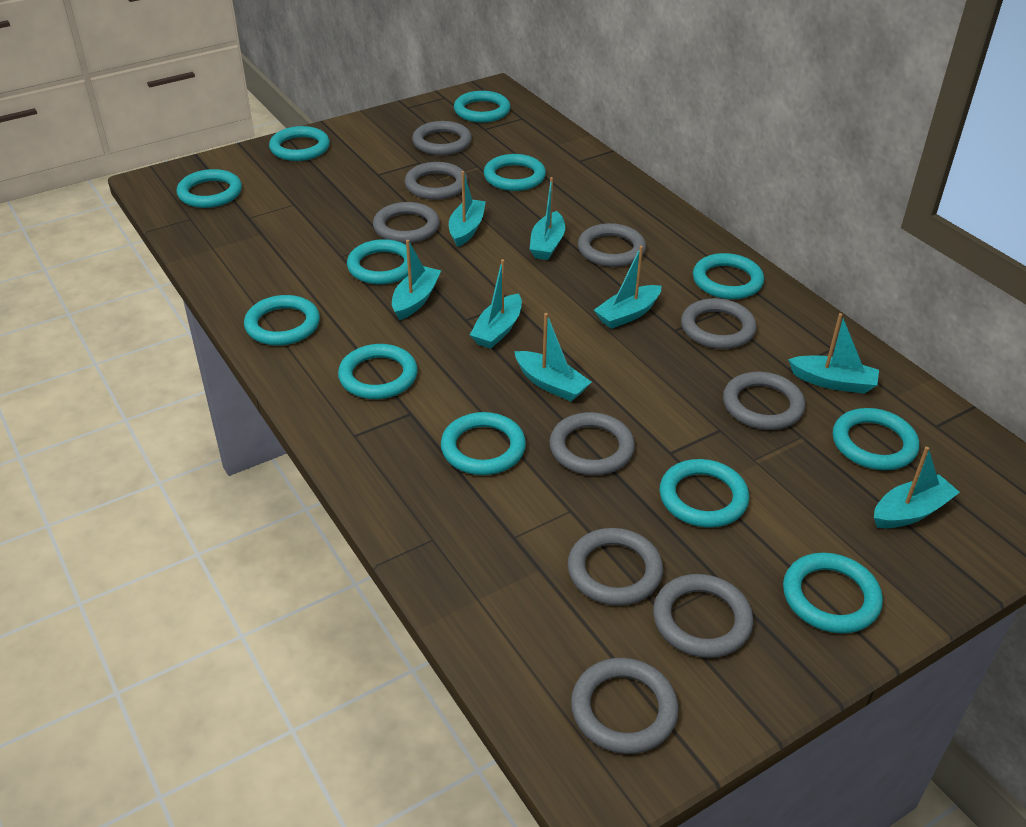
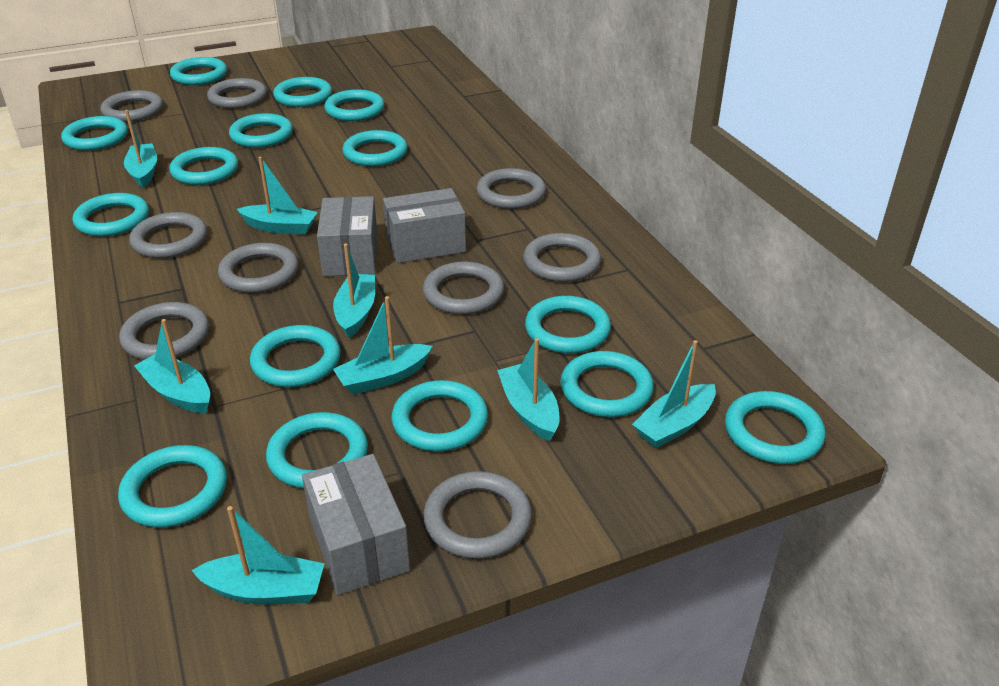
grey box: 0 -> 3
grey ring: 10 -> 9
turquoise ring: 12 -> 15

